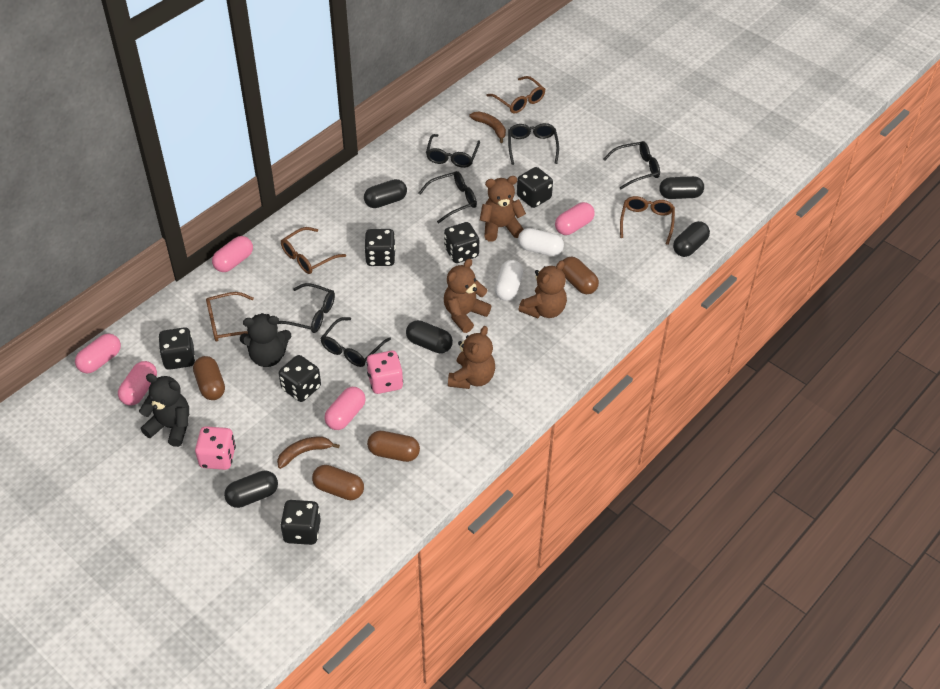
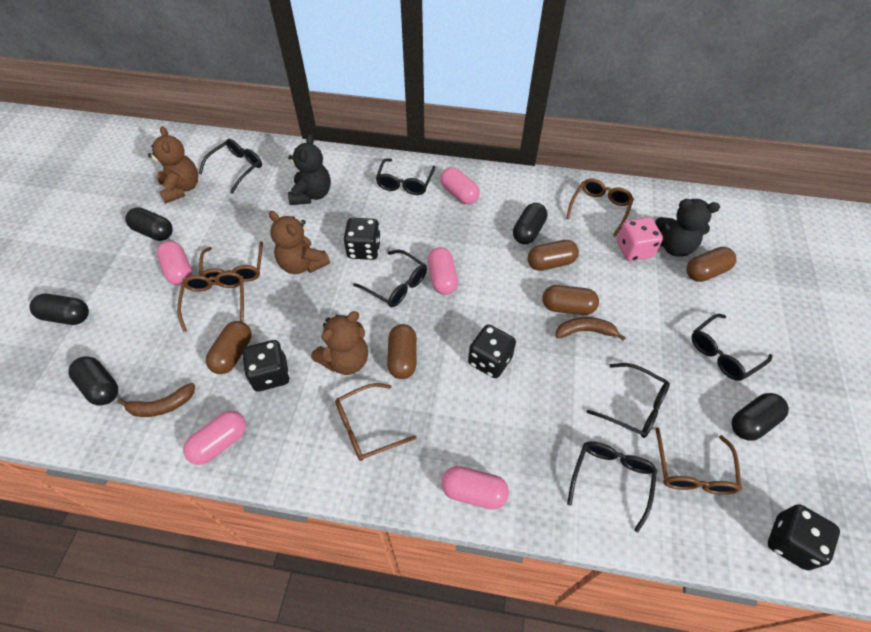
black dice: 6 -> 4
brown capsule: 4 -> 5
brown glasses: 4 -> 5
brown teddy bear: 4 -> 3
pink dice: 2 -> 1
white capsule: 2 -> 0

